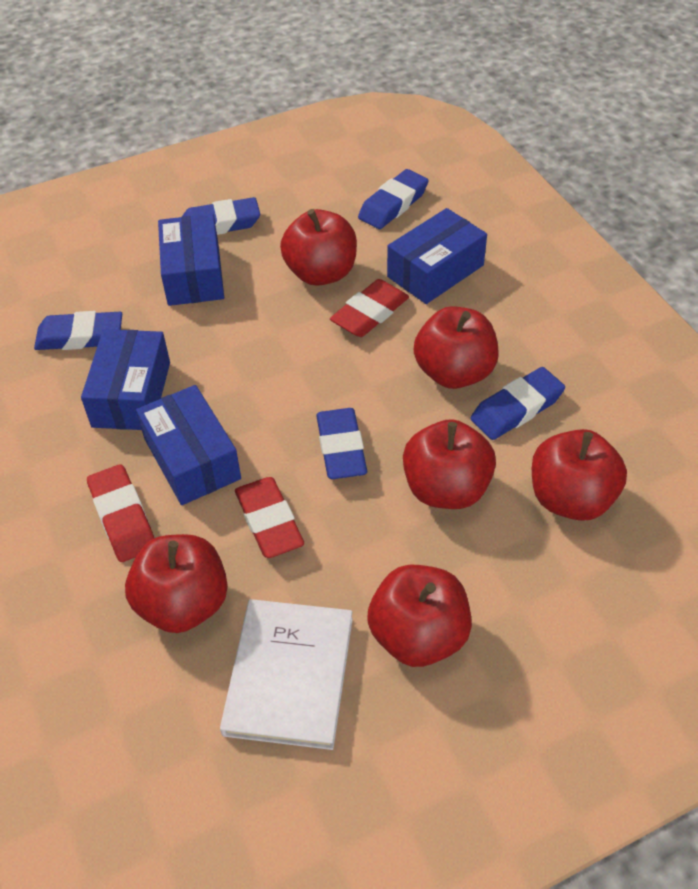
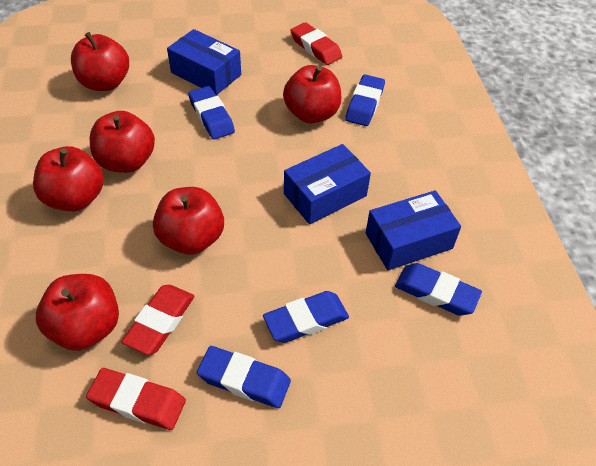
blue box: 4 -> 3
white book: 1 -> 0

